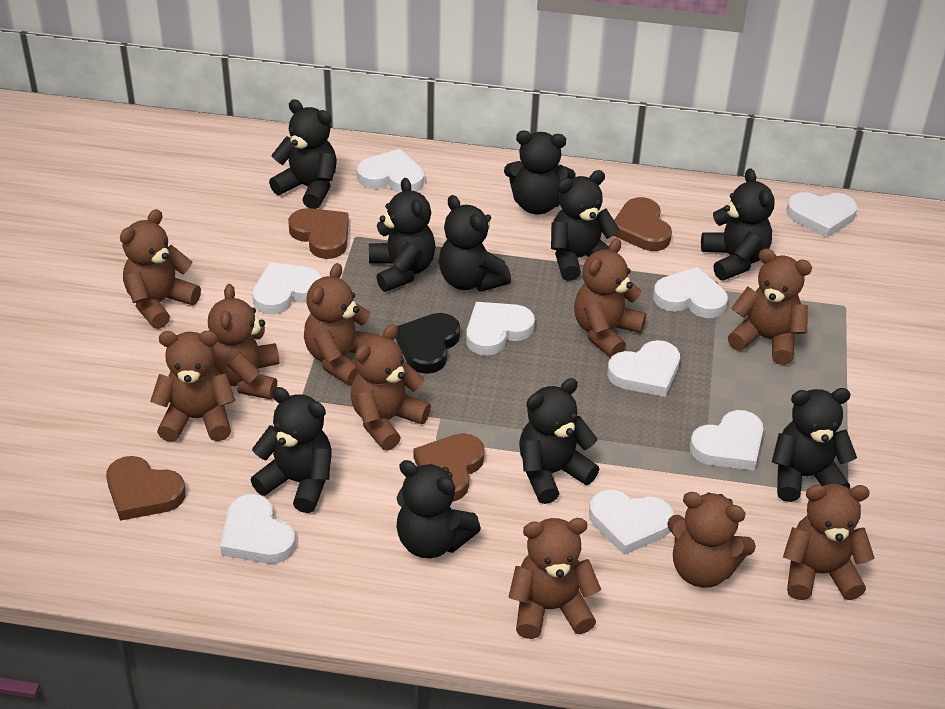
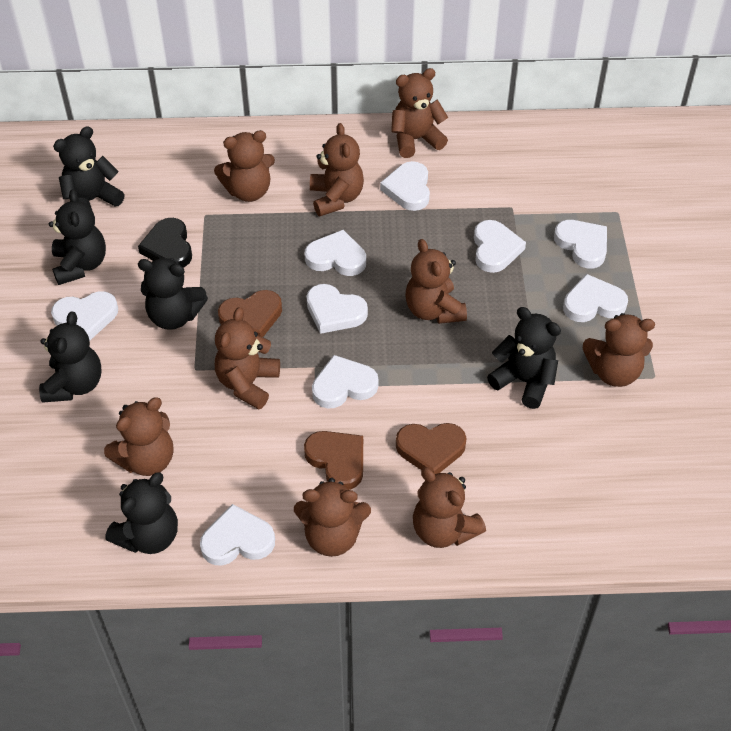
black teddy bear: 10 -> 6
brown heart: 4 -> 3
brown teddy bear: 10 -> 9

